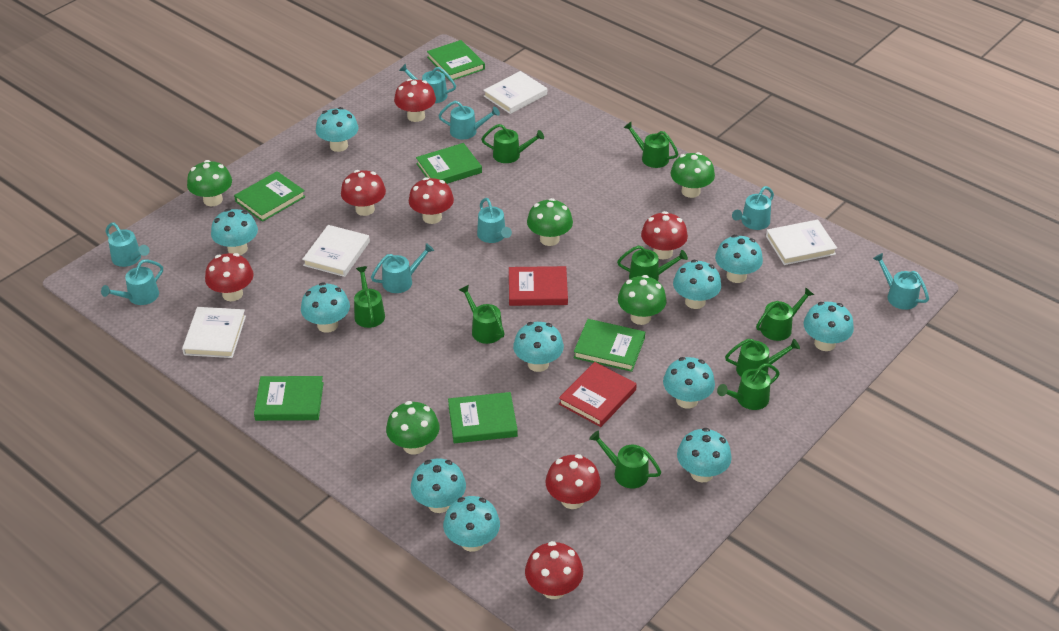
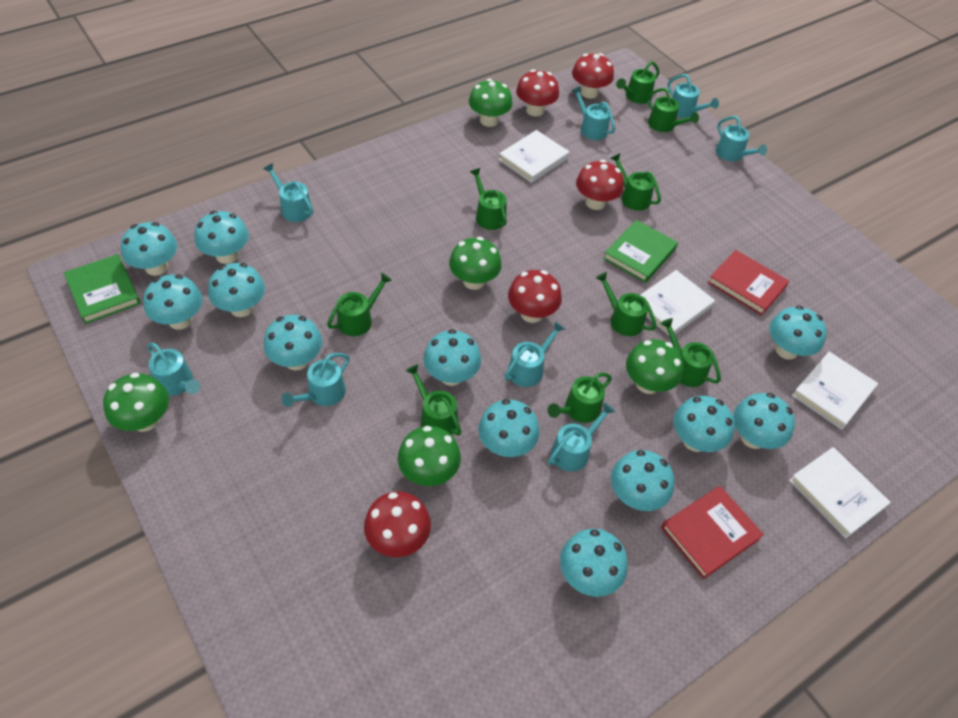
green book: 6 -> 2
red mushroom: 7 -> 5
turquoise mushroom: 11 -> 12

